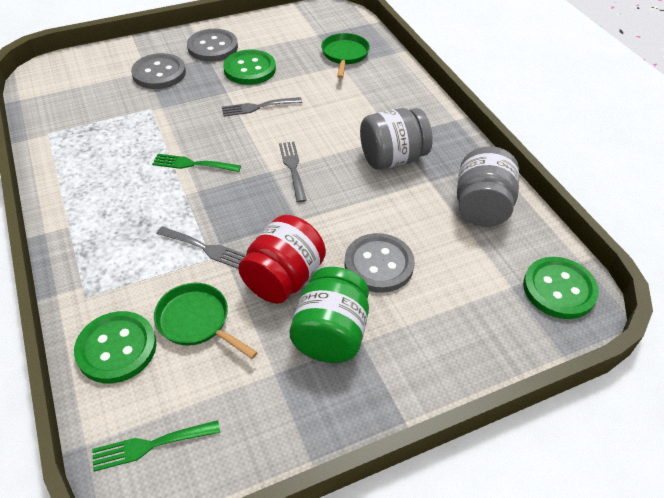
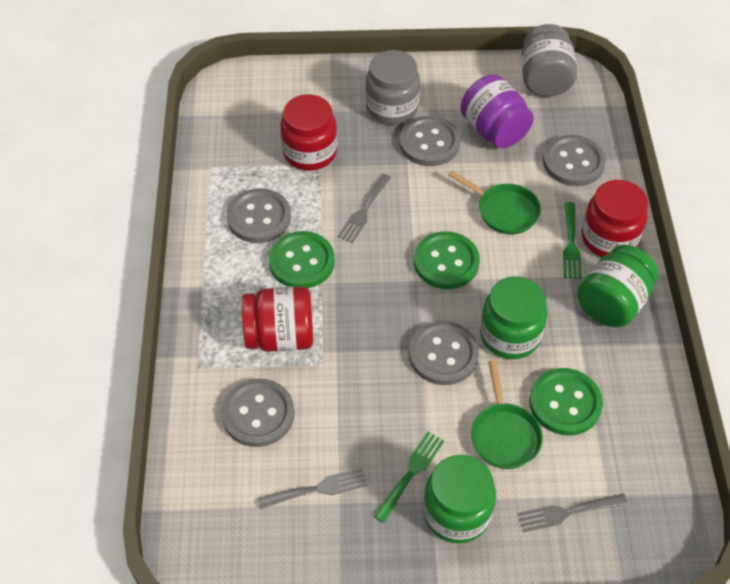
green jar: 1 -> 3
grey button: 3 -> 5
purple jar: 0 -> 1
red jar: 1 -> 3

